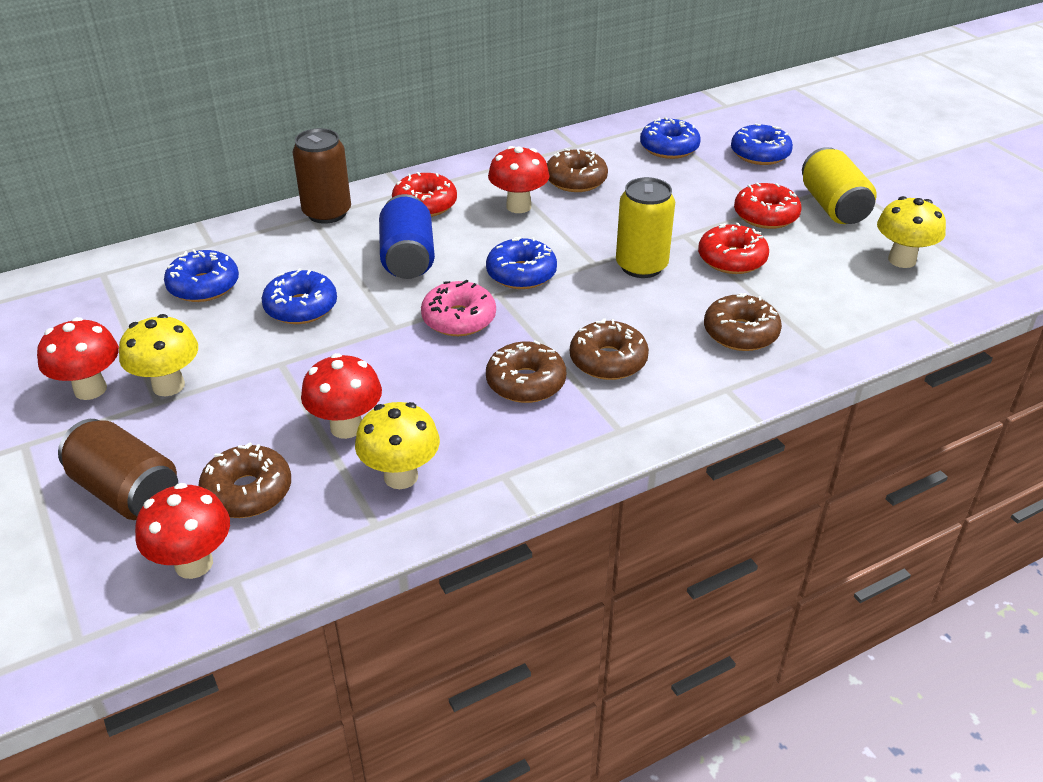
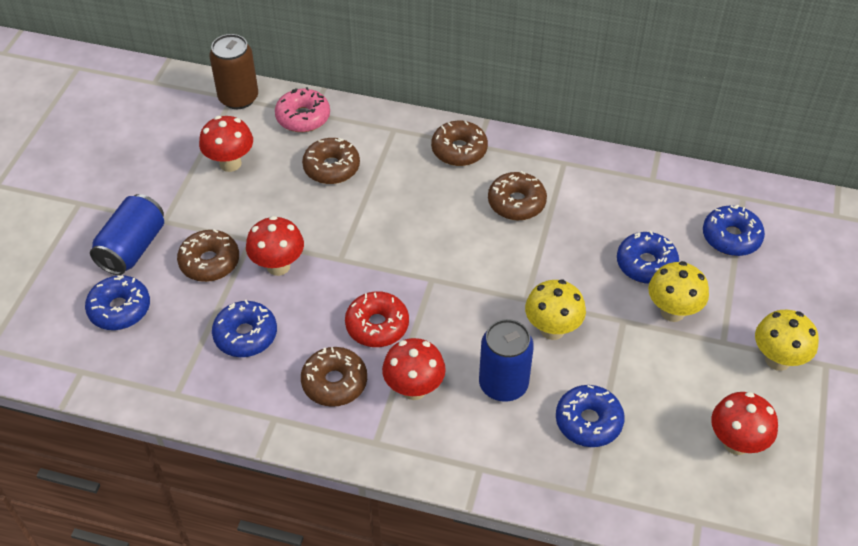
blue can: 1 -> 2
brown can: 2 -> 1
red donut: 3 -> 1
yellow can: 2 -> 0

